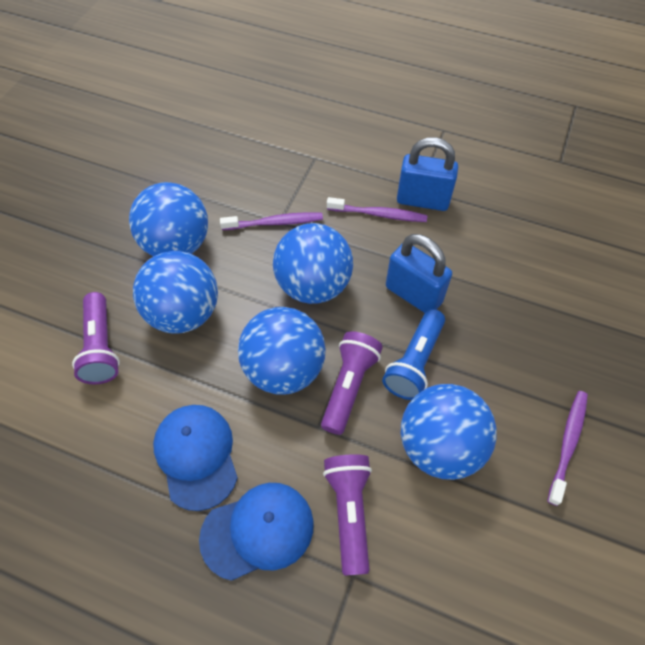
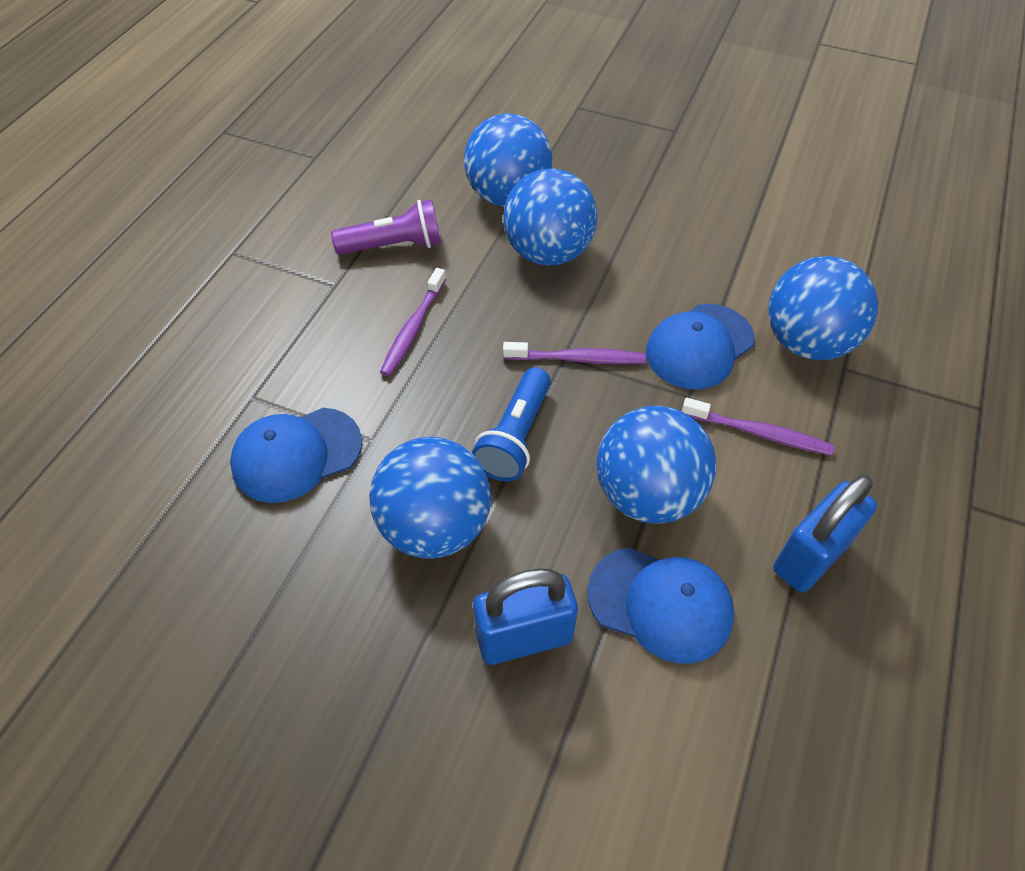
blue cap: 2 -> 3
purple flashlight: 3 -> 1

